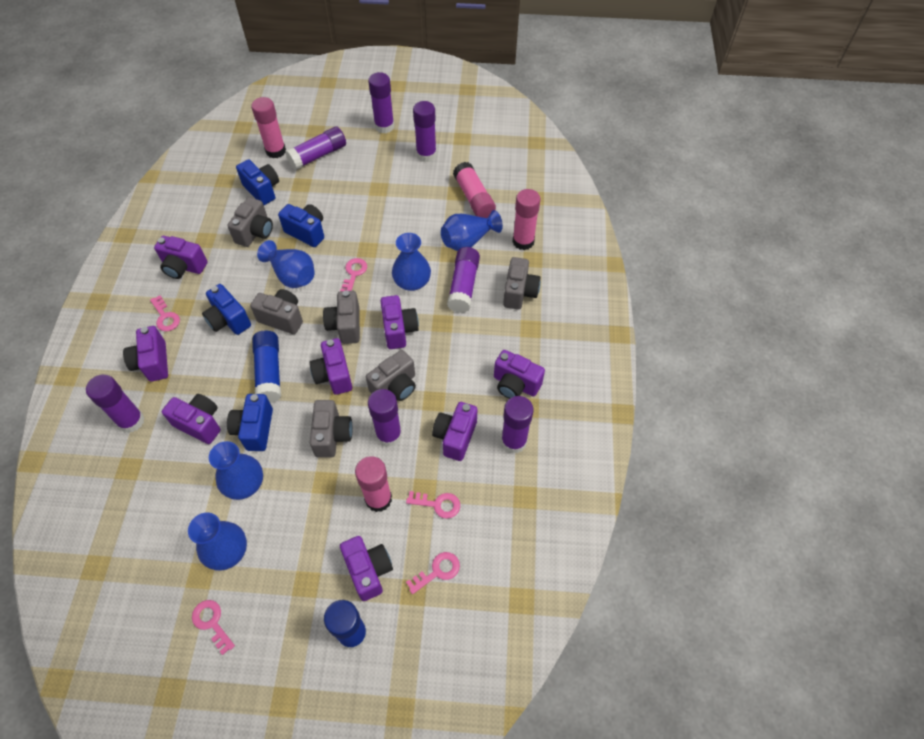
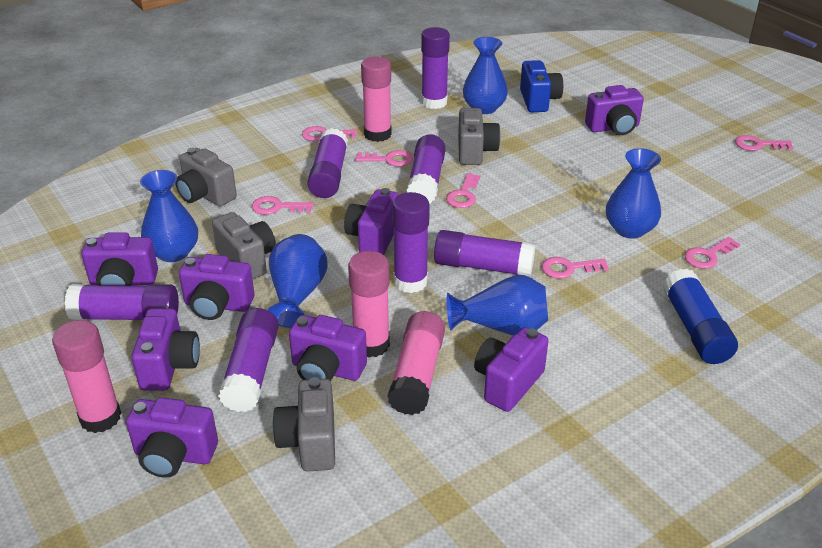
blue camera: 4 -> 1
blue glue stick: 2 -> 1
grey camera: 6 -> 4
pink key: 5 -> 7

